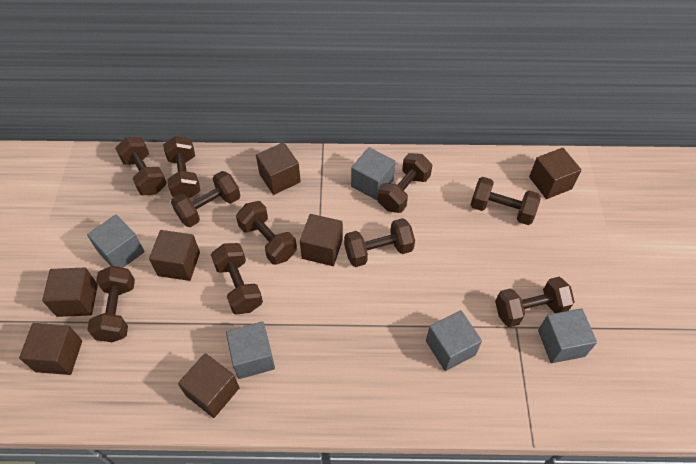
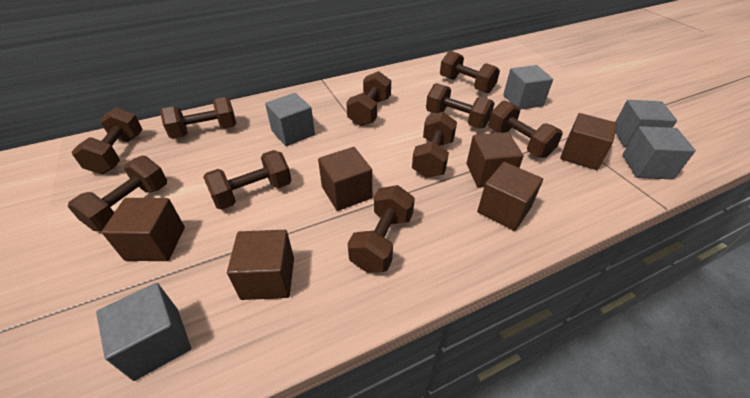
brown cube: 7 -> 6

